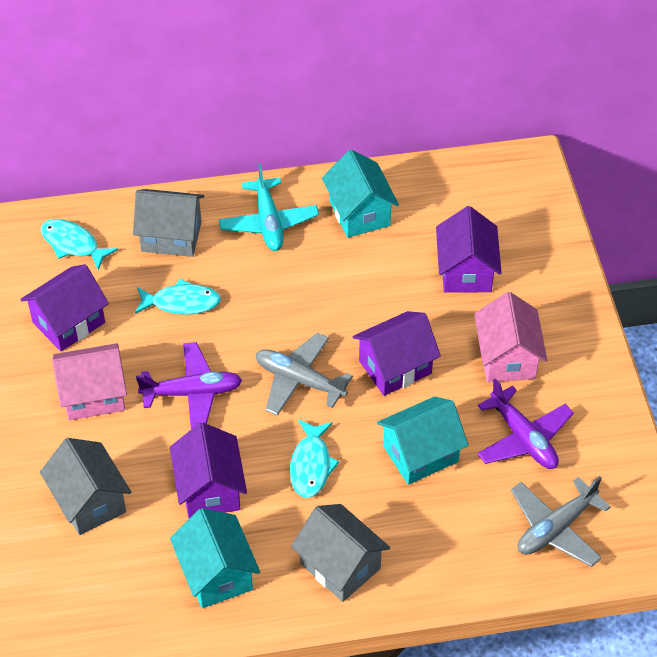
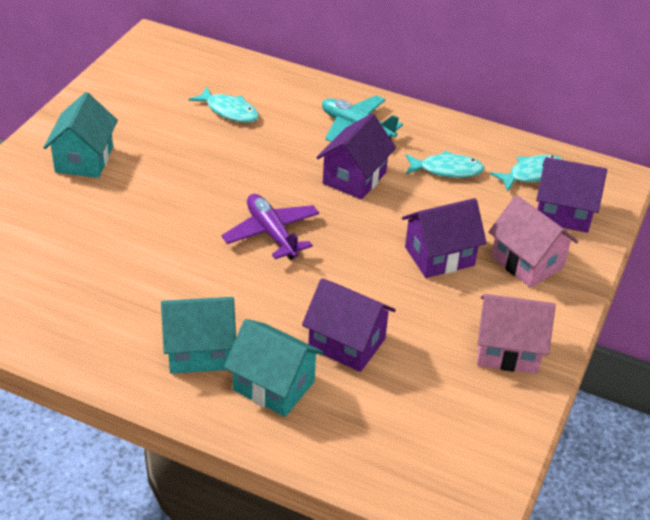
grey house: 3 -> 0
grey plane: 2 -> 0
purple plane: 2 -> 1

